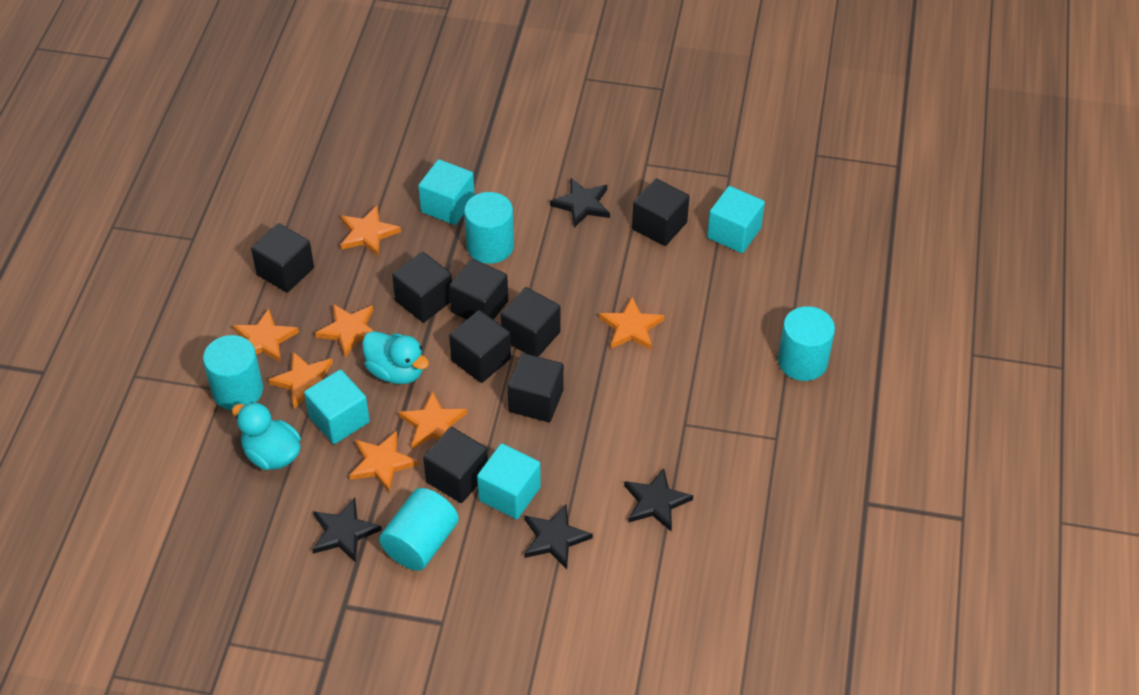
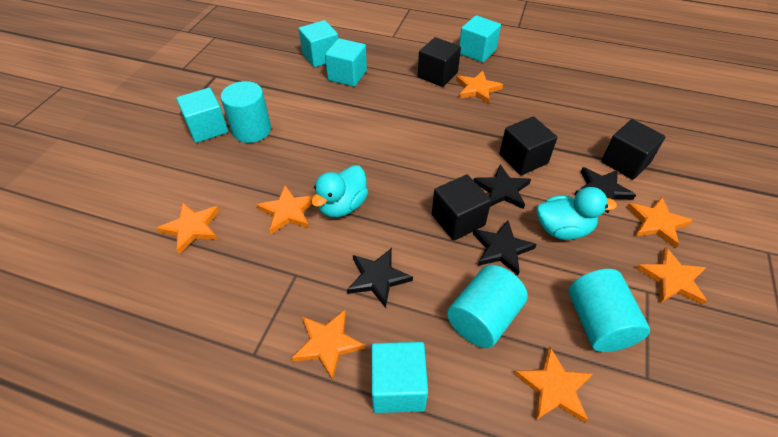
black cube: 8 -> 4
turquoise cube: 4 -> 5
turquoise cylinder: 4 -> 3

